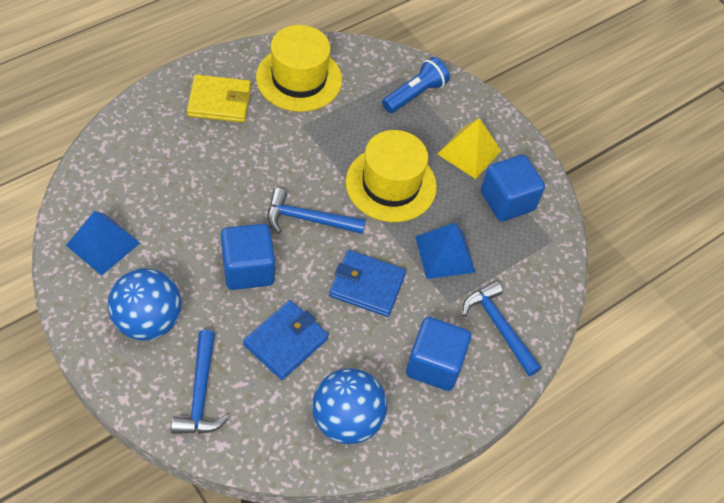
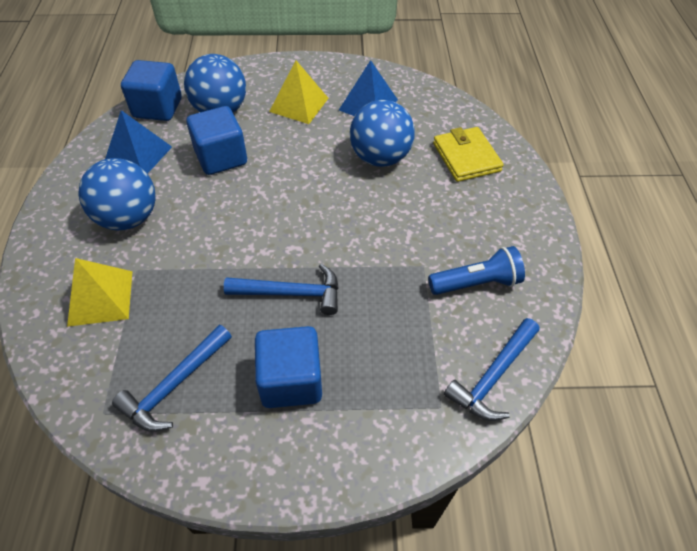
blue ball: 2 -> 3
blue wallet: 2 -> 0
yellow hat: 2 -> 0
yellow pyramid: 1 -> 2

